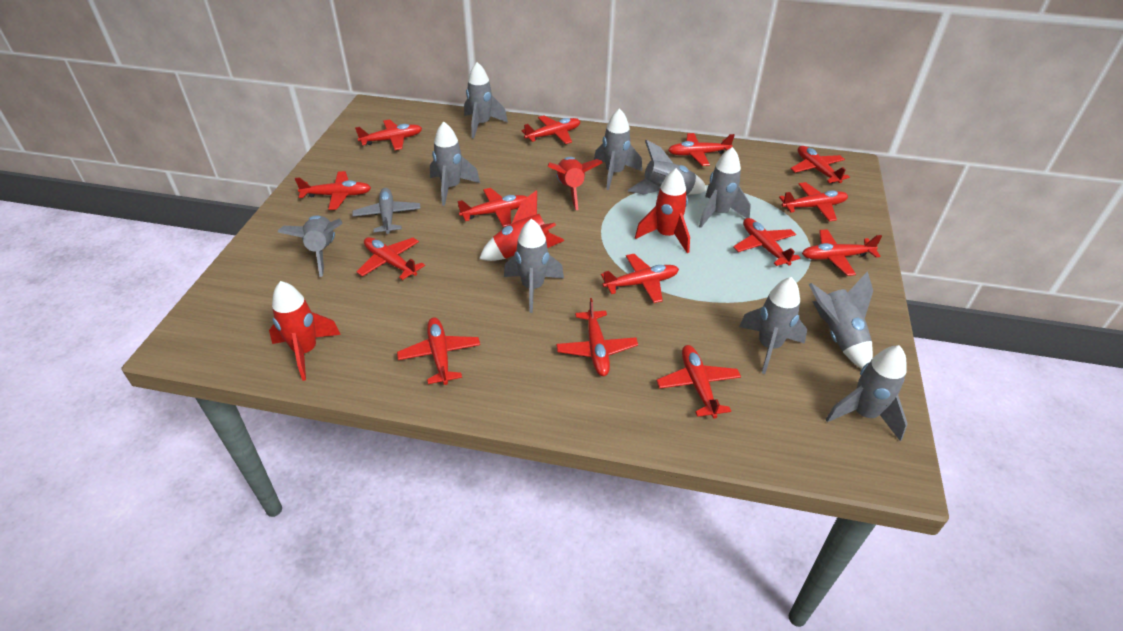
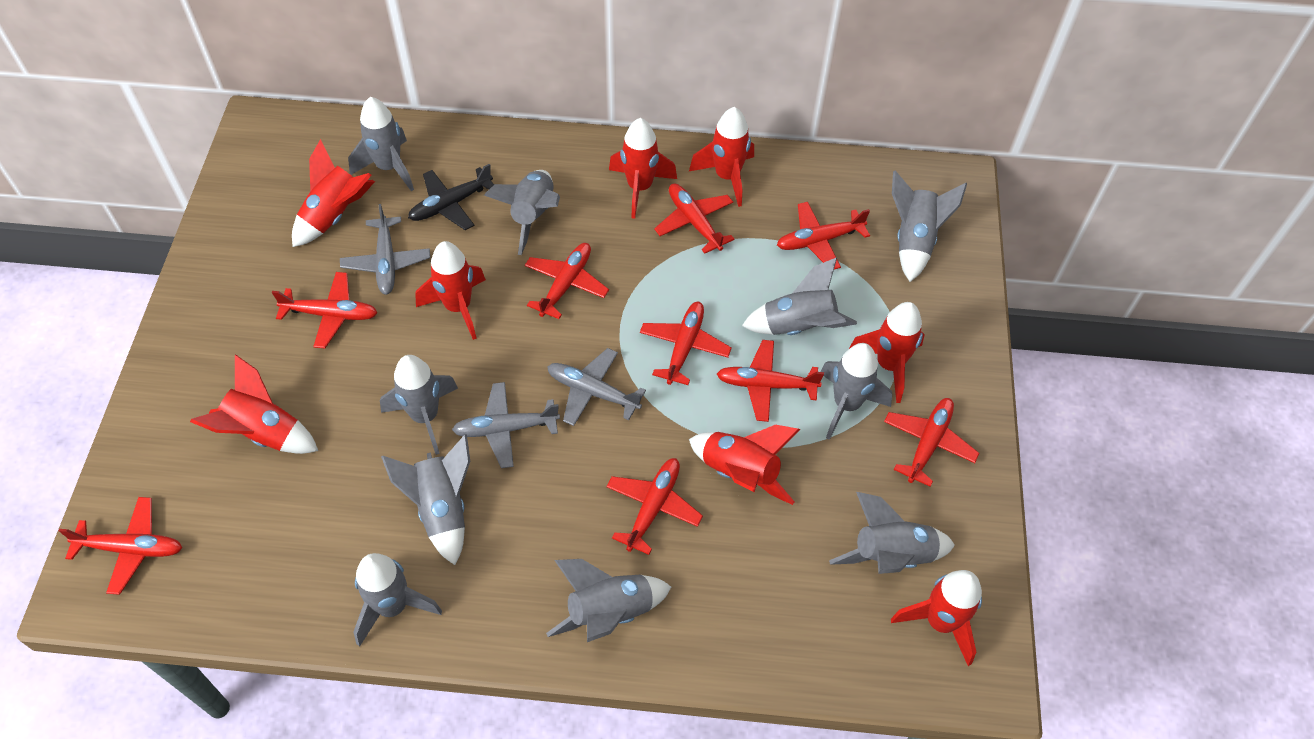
black plane: 0 -> 1
grey plane: 1 -> 3
red plane: 14 -> 9
red rocket: 4 -> 8

